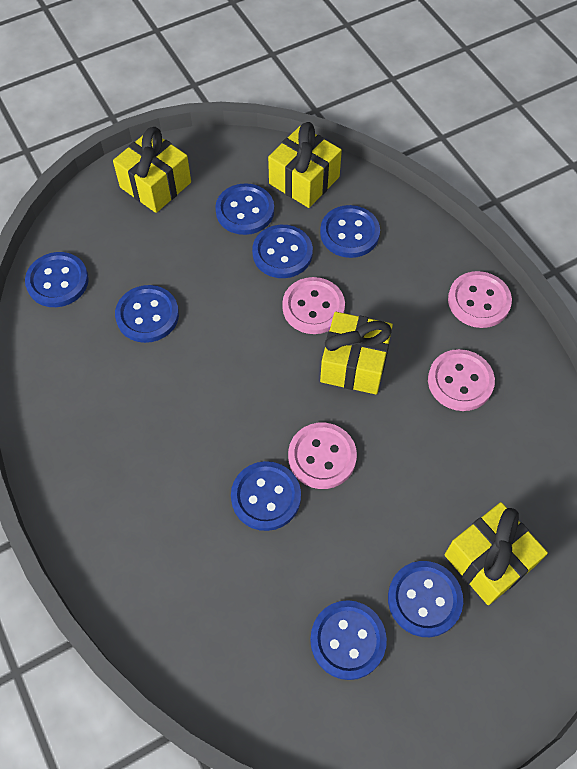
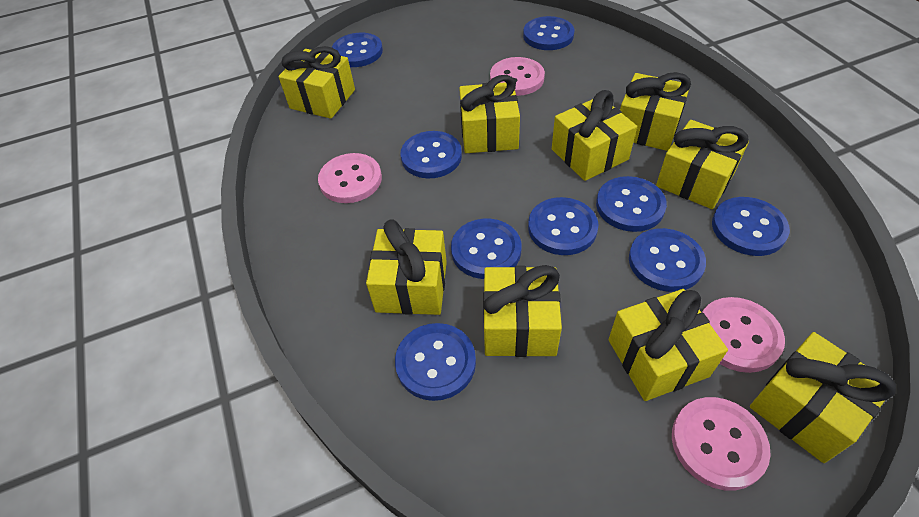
blue button: 8 -> 9
yellow gift: 4 -> 9

